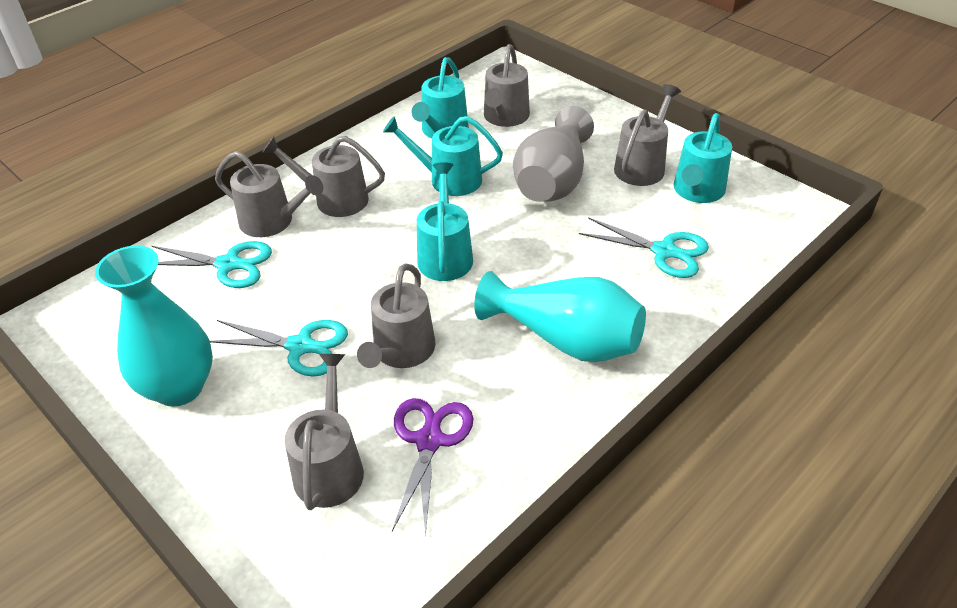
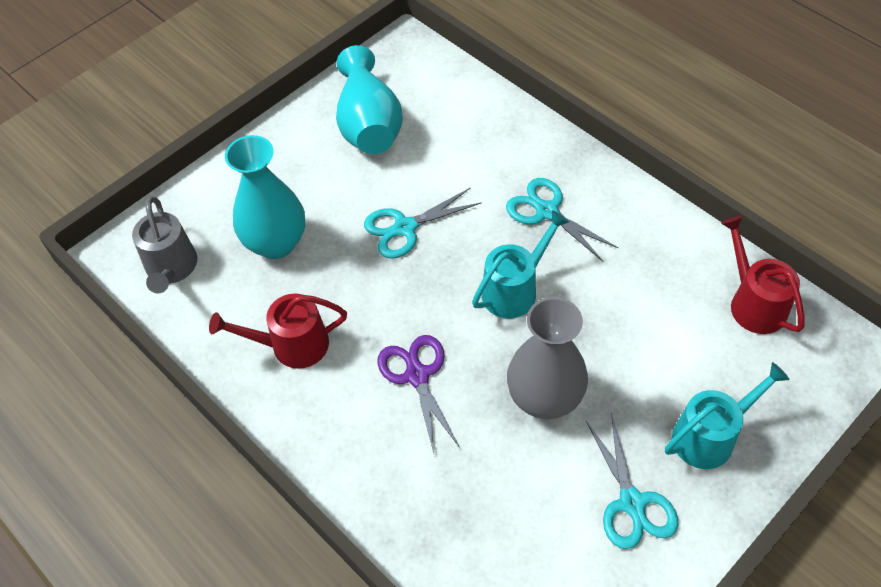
grey watering can: 6 -> 1
red watering can: 0 -> 2
turquoise watering can: 4 -> 2

